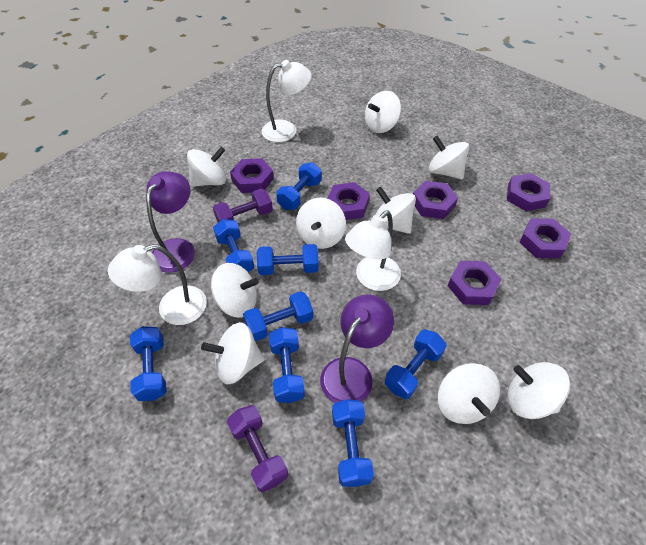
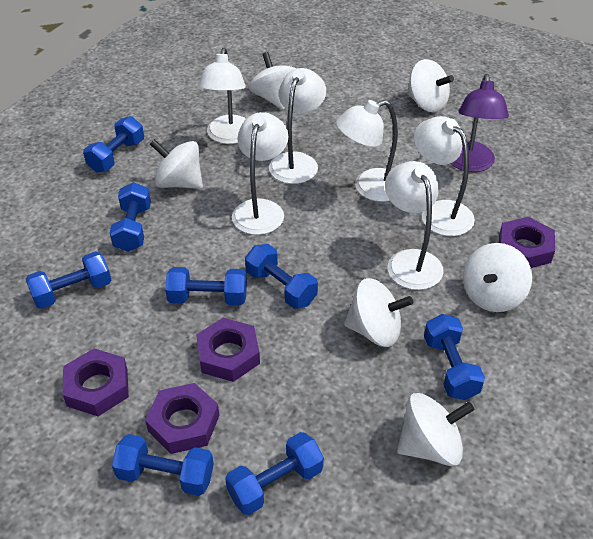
purple dumbbell: 2 -> 0
purple lamp: 2 -> 1
purple nut: 6 -> 4
white lamp: 3 -> 6
white spinning top: 9 -> 6

